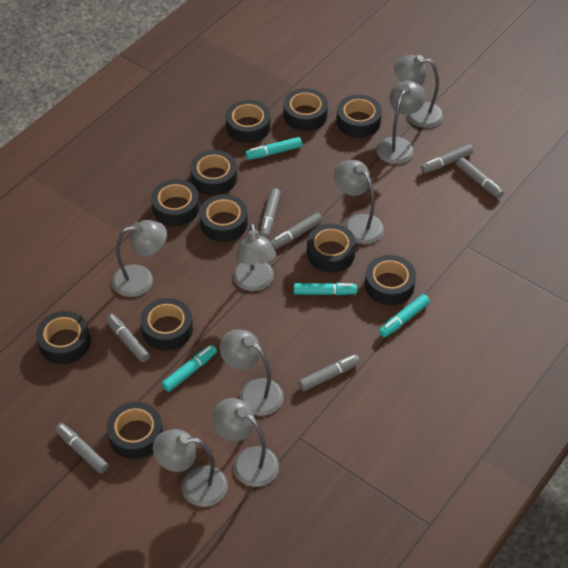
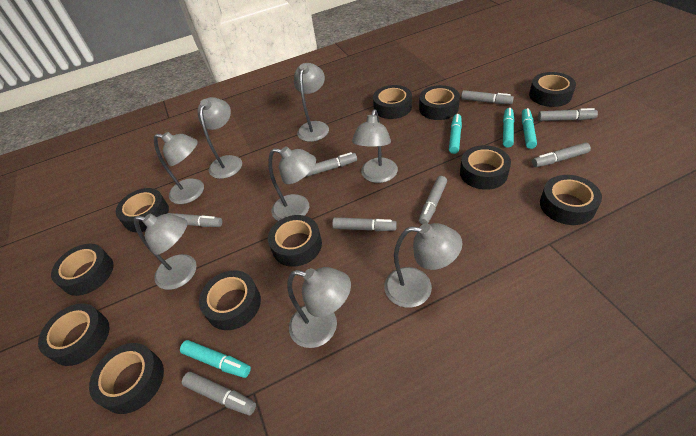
grey marker: 7 -> 8

